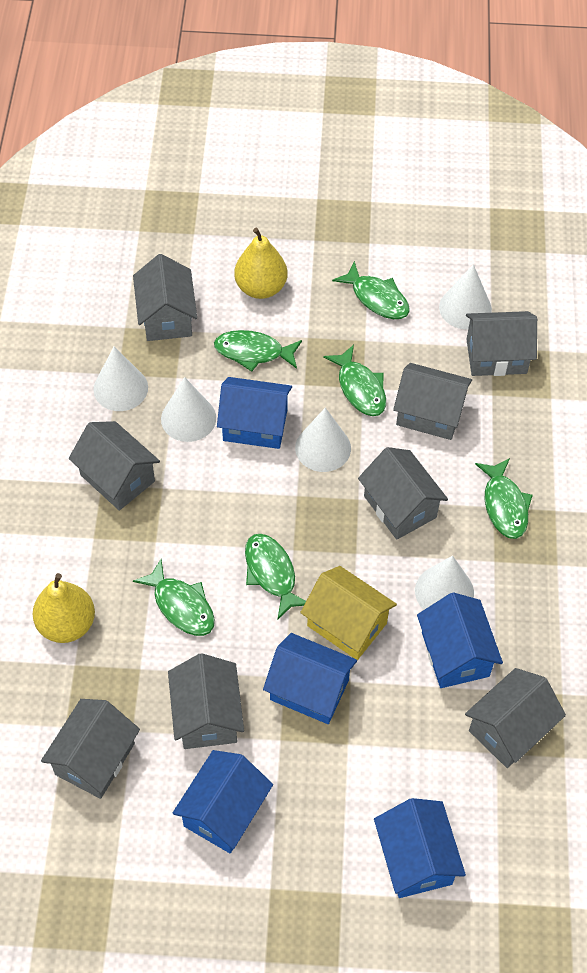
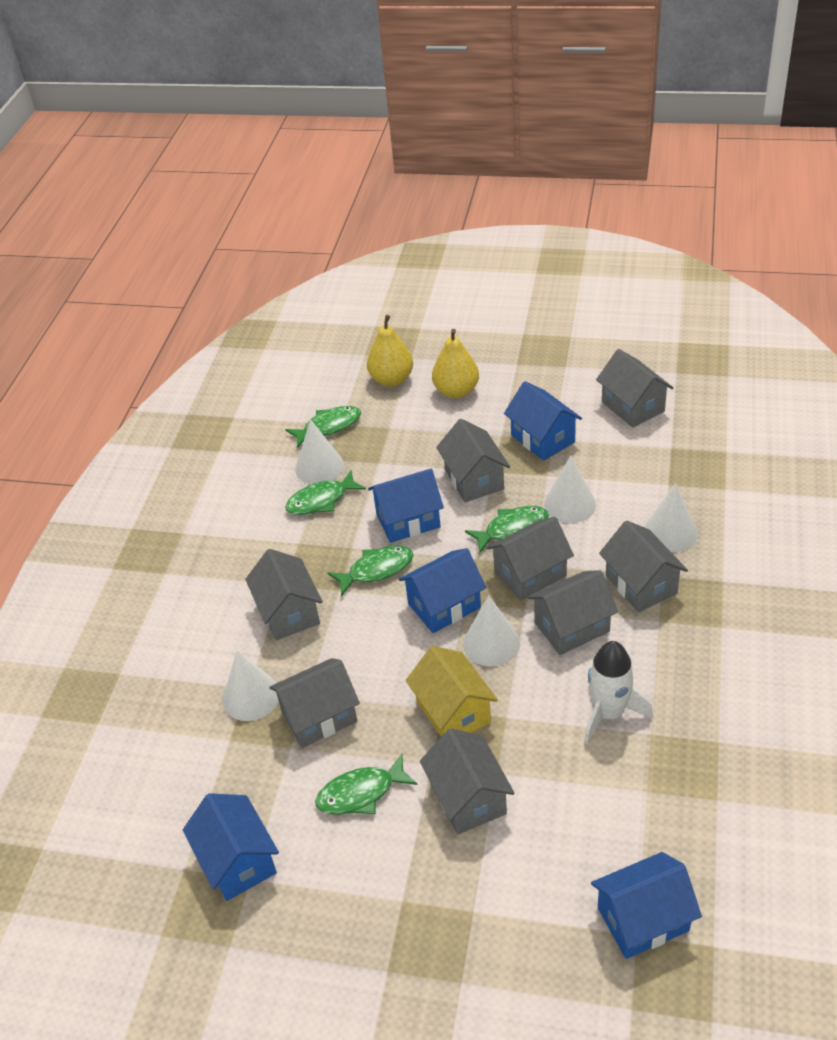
green fish: 6 -> 5
white rocket: 0 -> 1

